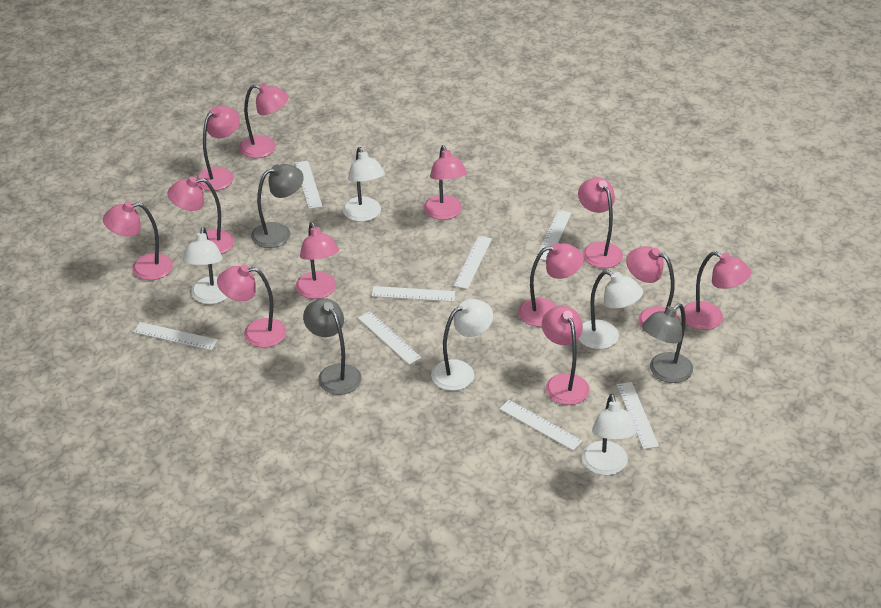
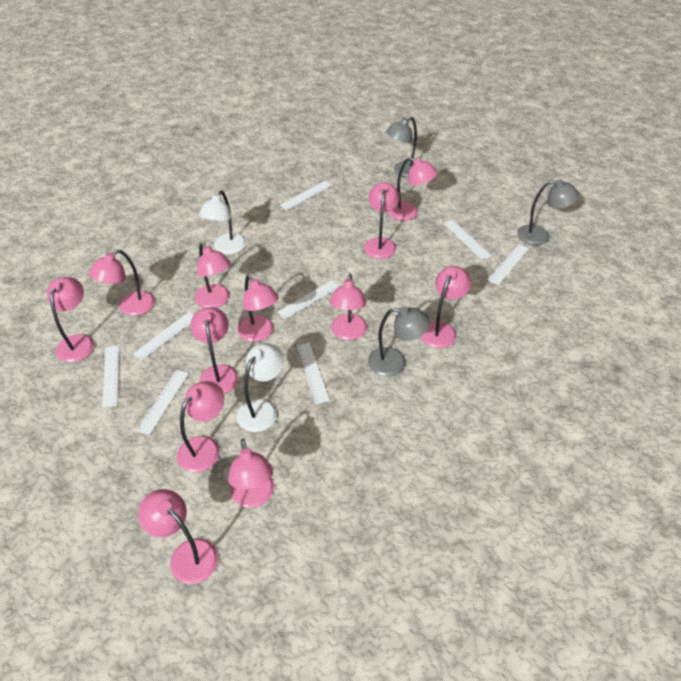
white lamp: 5 -> 2

